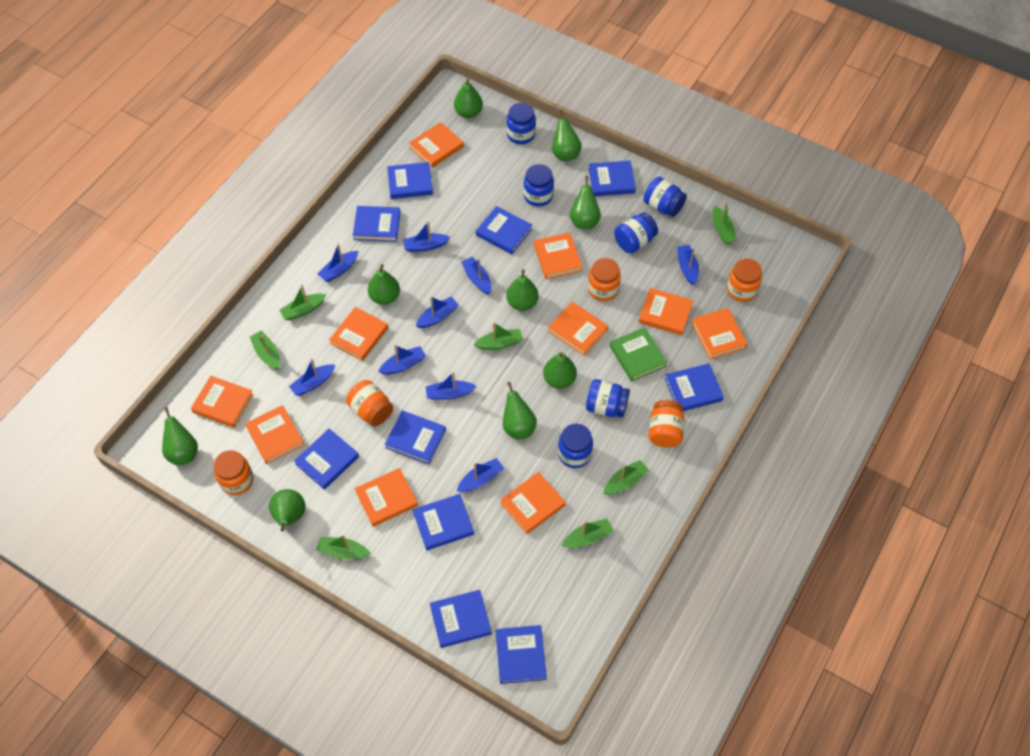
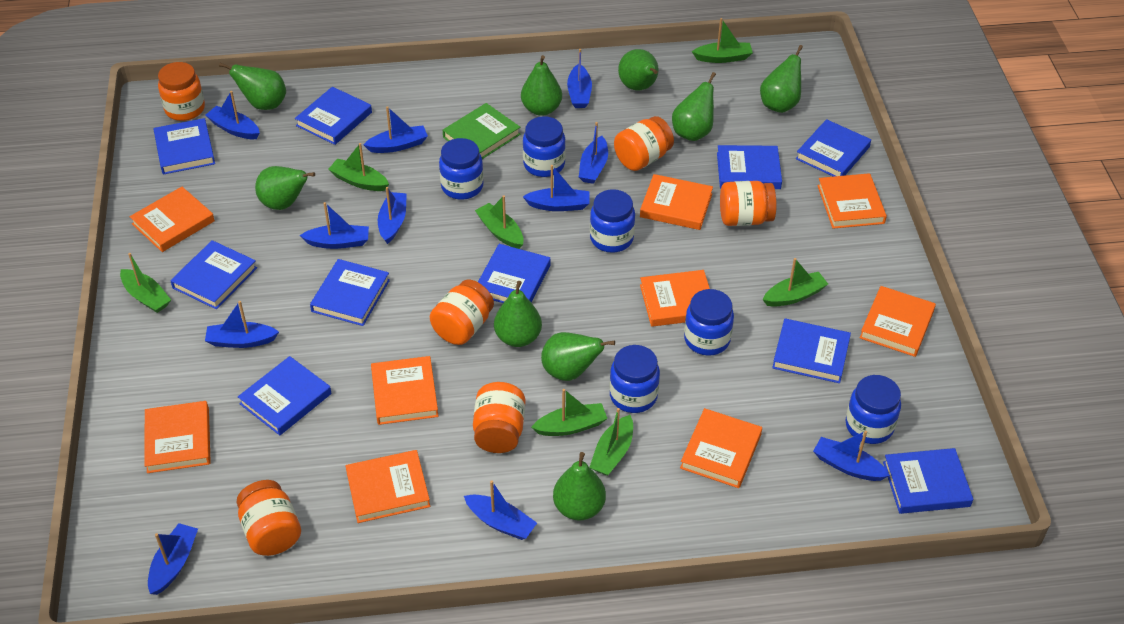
blue boat: 9 -> 11
orange book: 10 -> 9
orange jar: 5 -> 6

